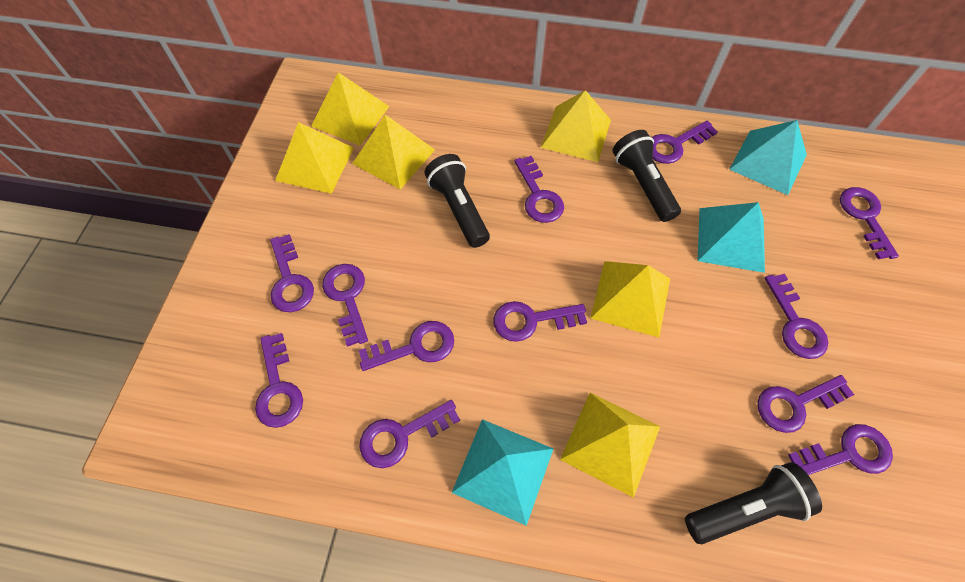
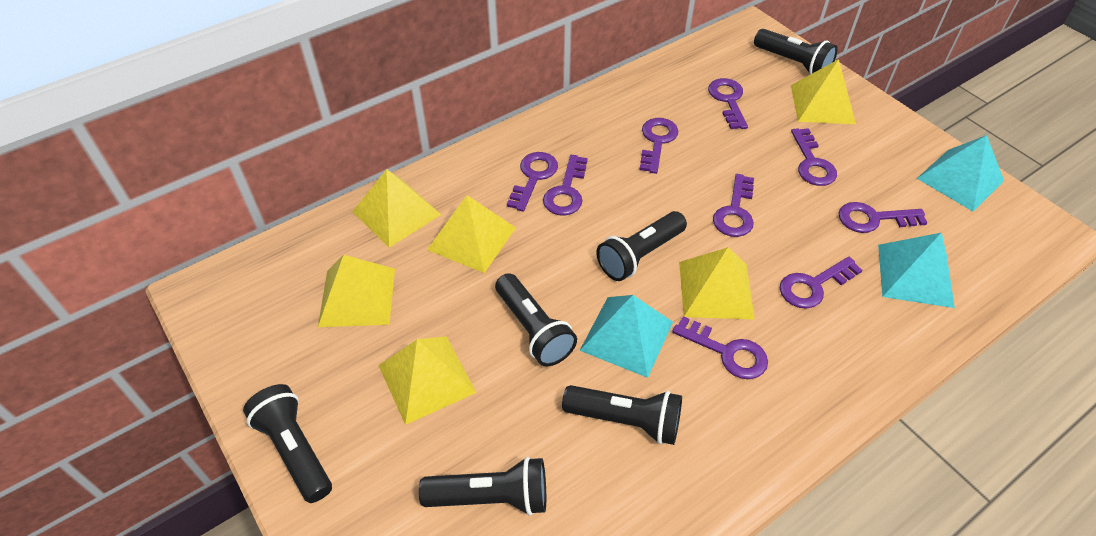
black flashlight: 3 -> 6
purple key: 12 -> 9

